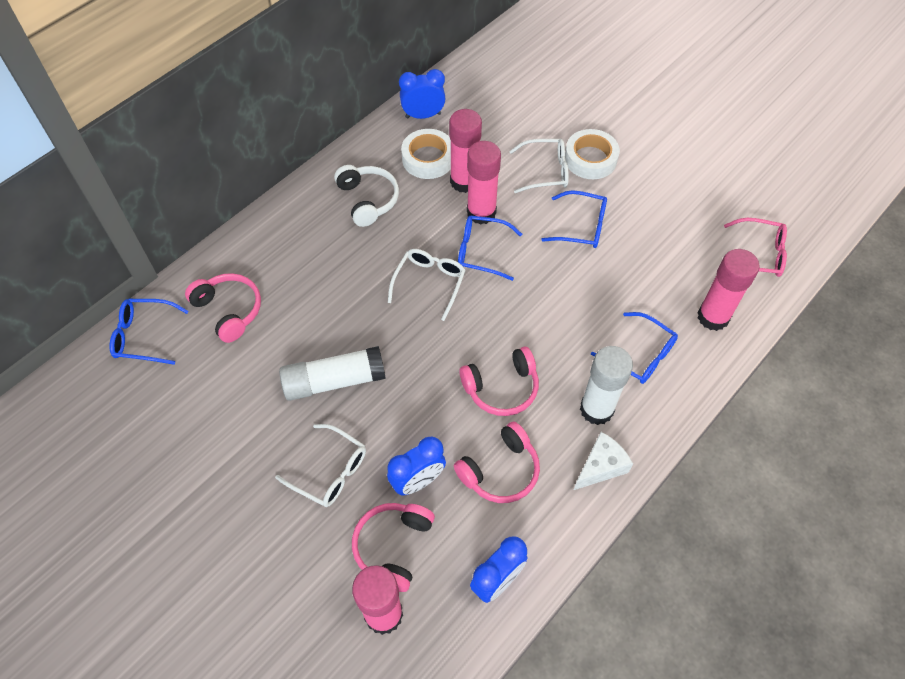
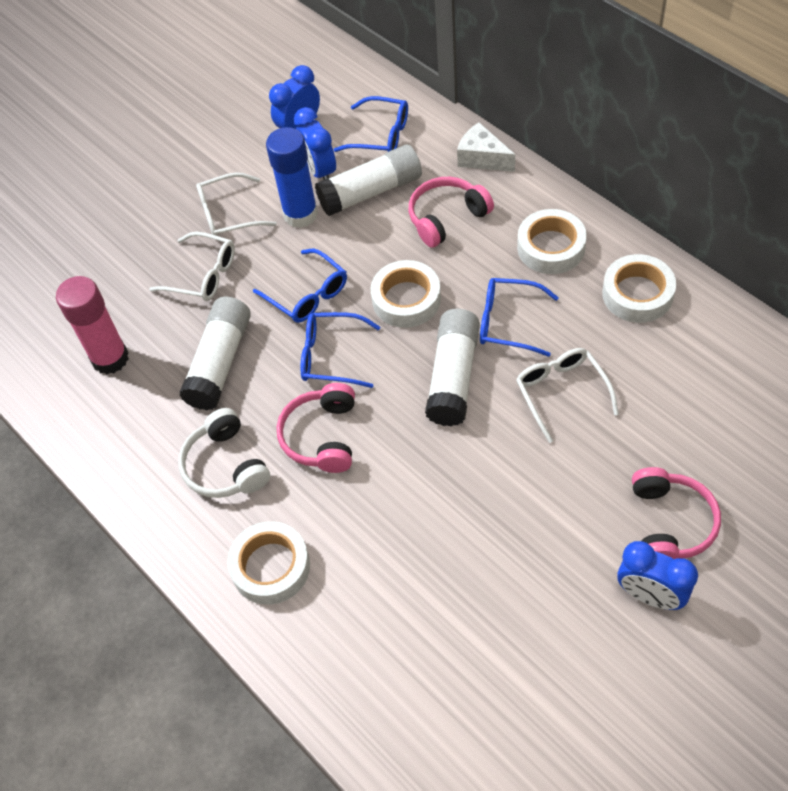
blue glue stick: 0 -> 1
pink glasses: 1 -> 0
pink glue stick: 4 -> 1
pink headphones: 4 -> 3
white glue stick: 2 -> 3
white tape: 2 -> 4

